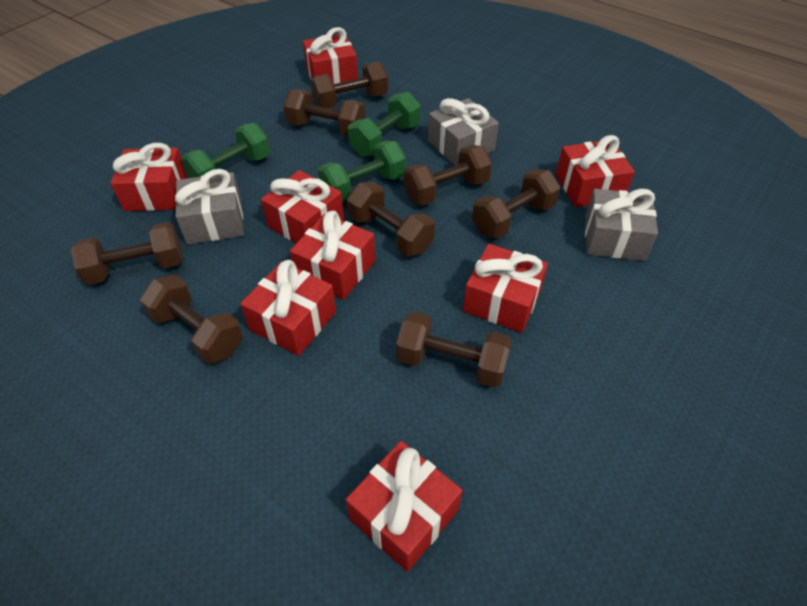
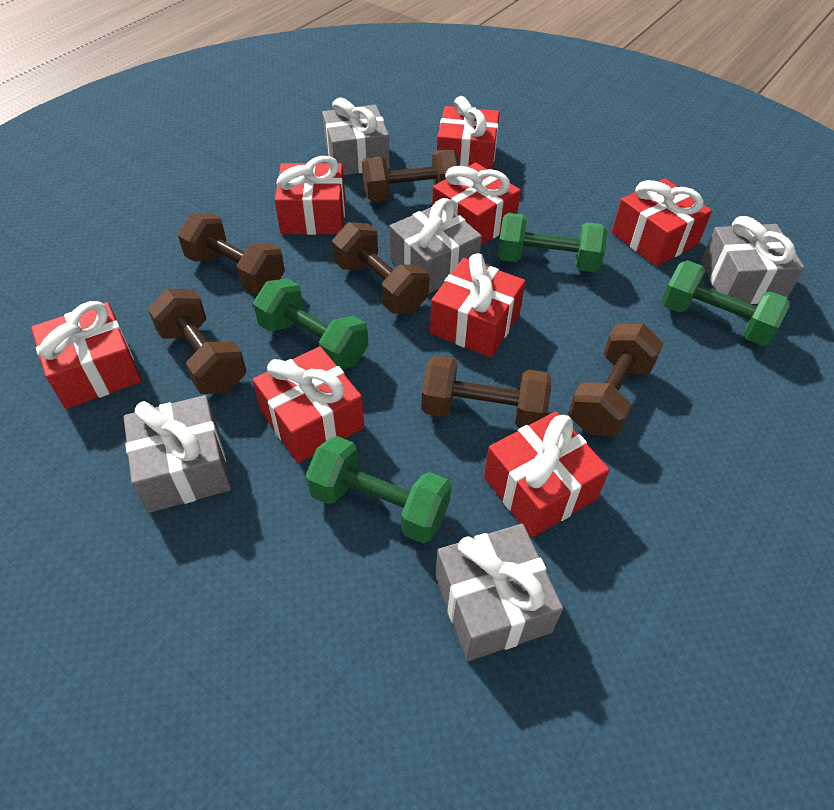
brown dumbbell: 8 -> 6
green dumbbell: 3 -> 4
grey gift: 3 -> 5

